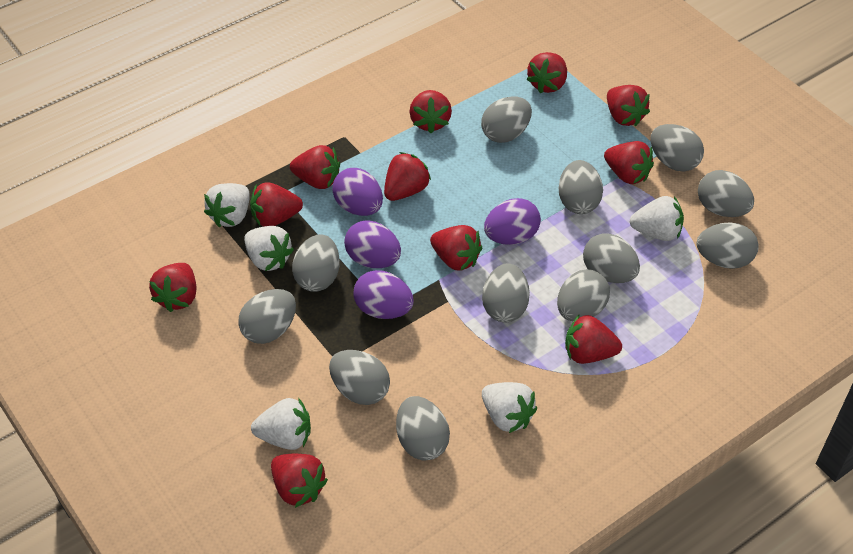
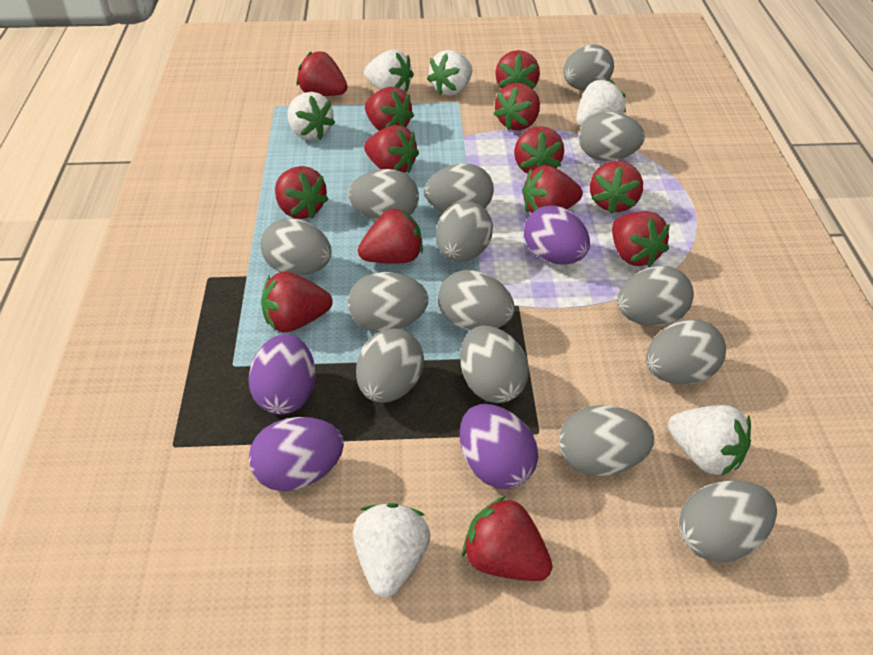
grey egg: 12 -> 14
red strawberry: 11 -> 13
white strawberry: 5 -> 6

